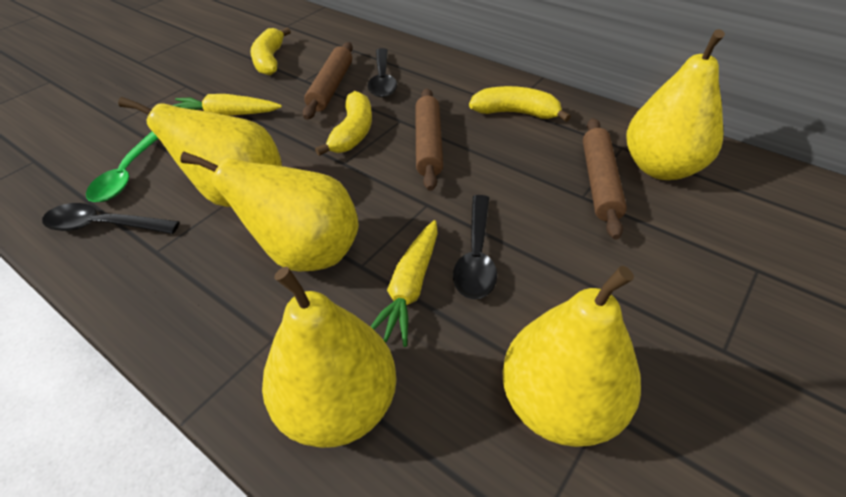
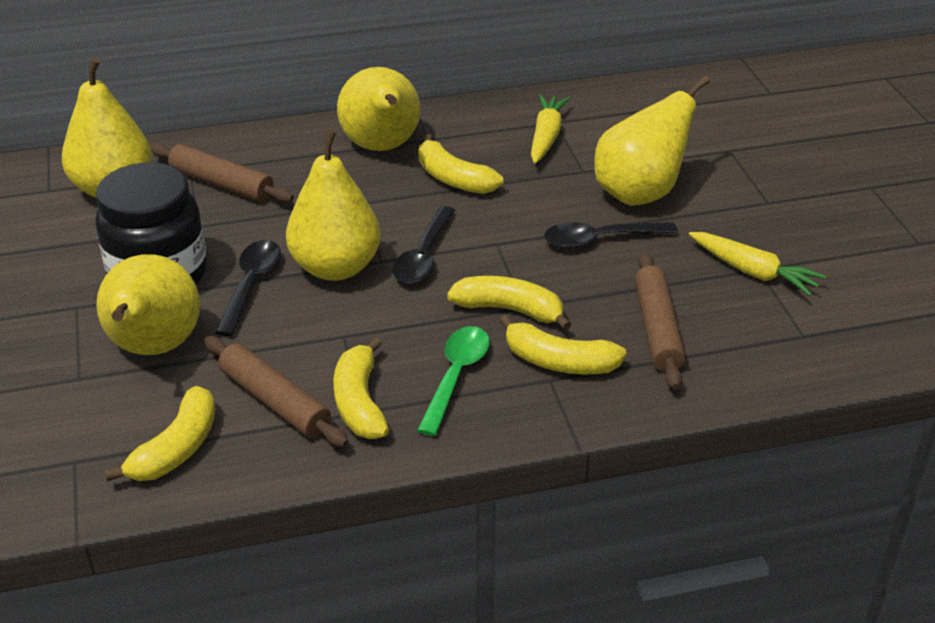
black jar: 0 -> 1
yellow banana: 3 -> 5

